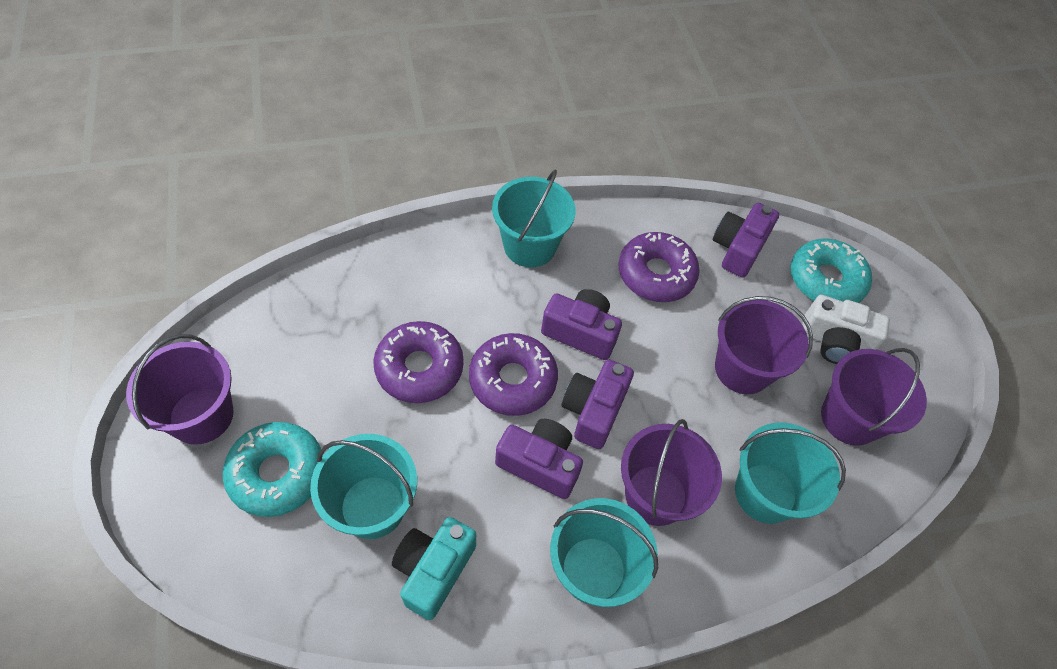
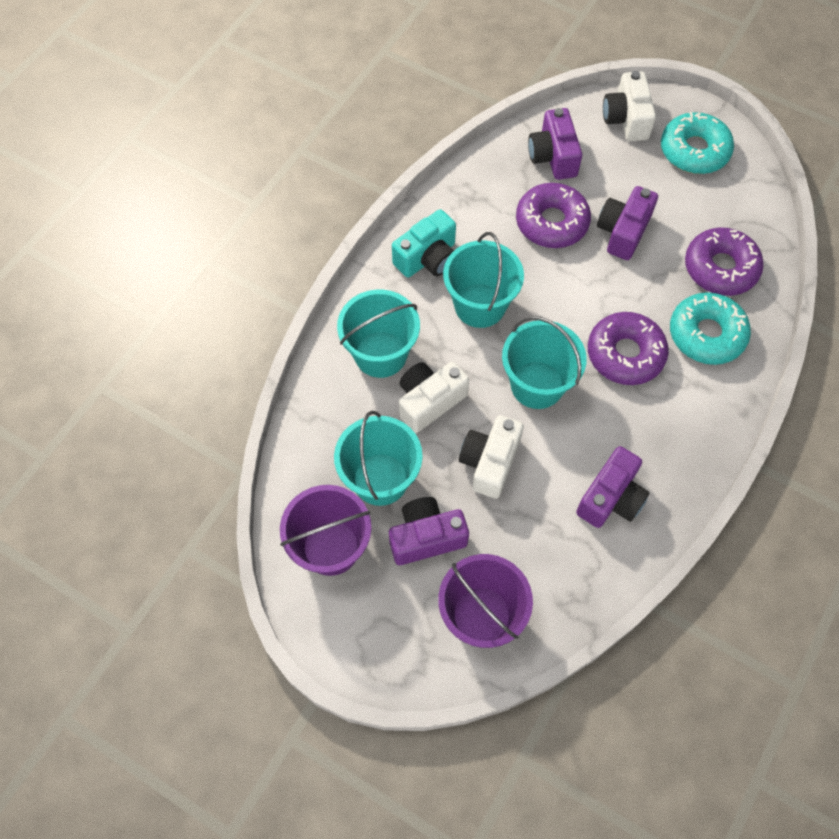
purple bucket: 4 -> 2
white camera: 1 -> 3

